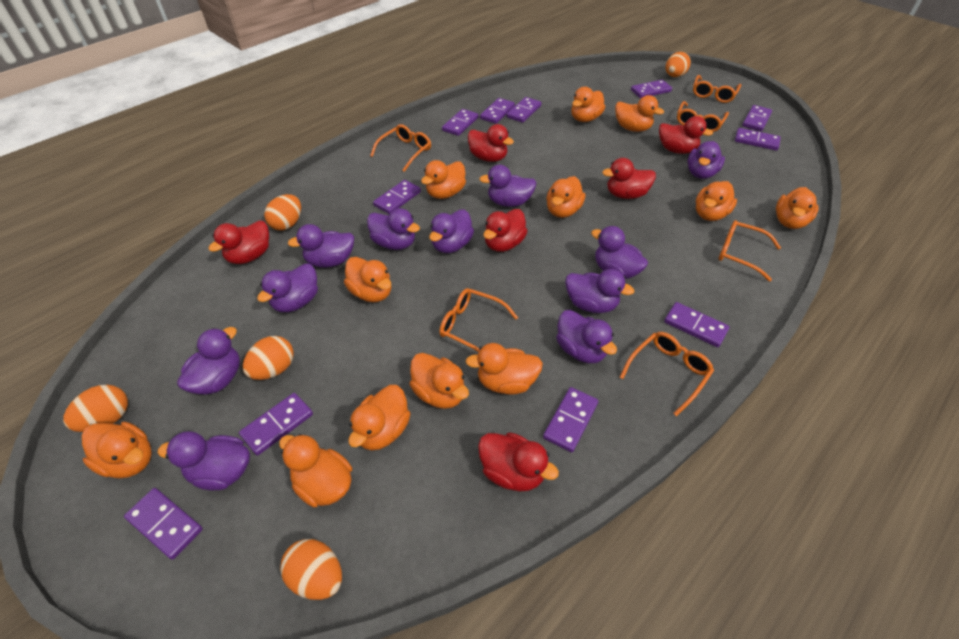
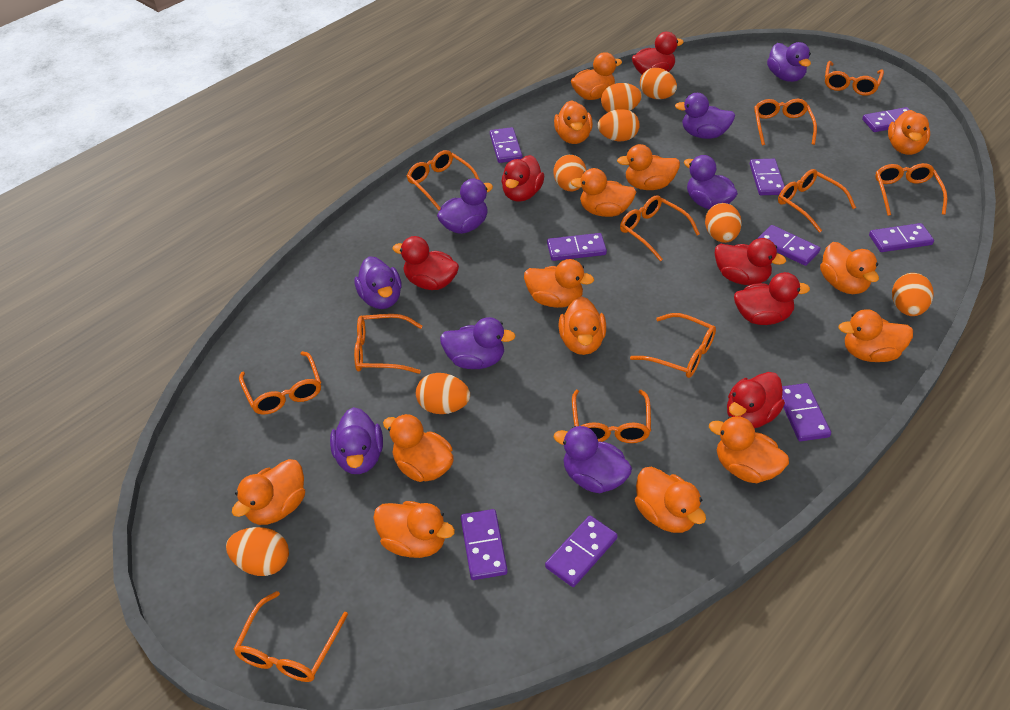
orange duck: 12 -> 14
orange egg: 5 -> 8
orange glasses: 6 -> 11
purple domino: 11 -> 9
purple duck: 11 -> 8

